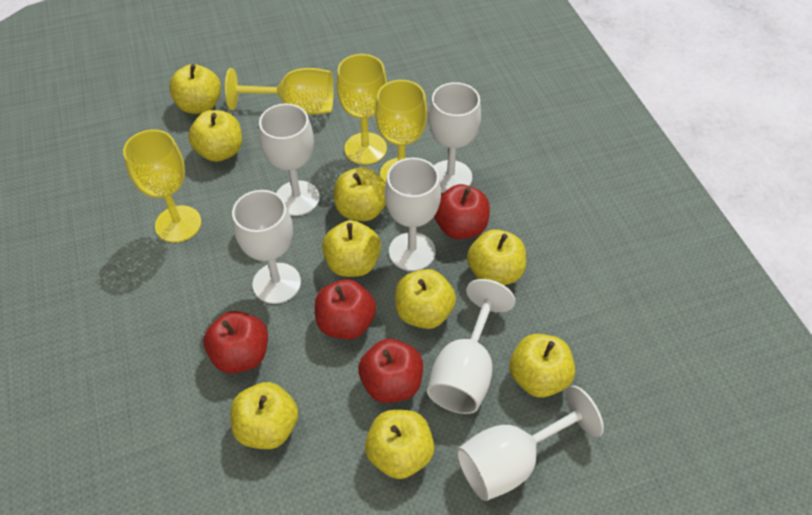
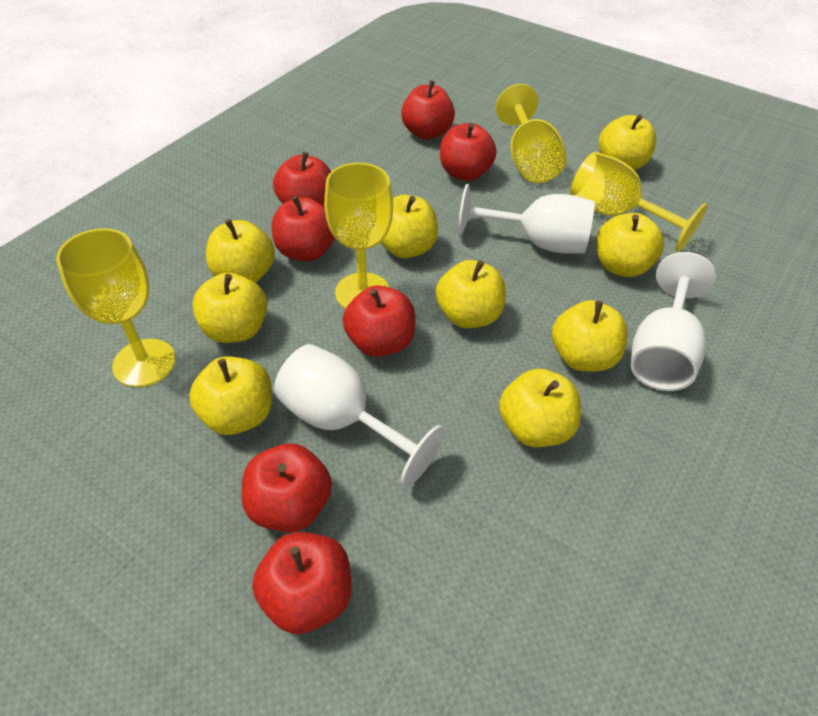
red apple: 4 -> 7
white goblet: 6 -> 3

